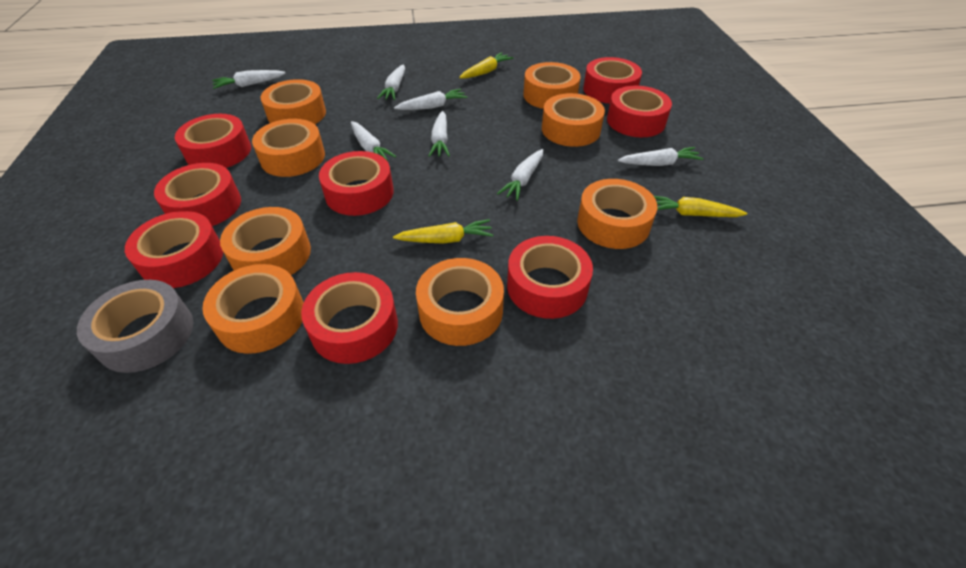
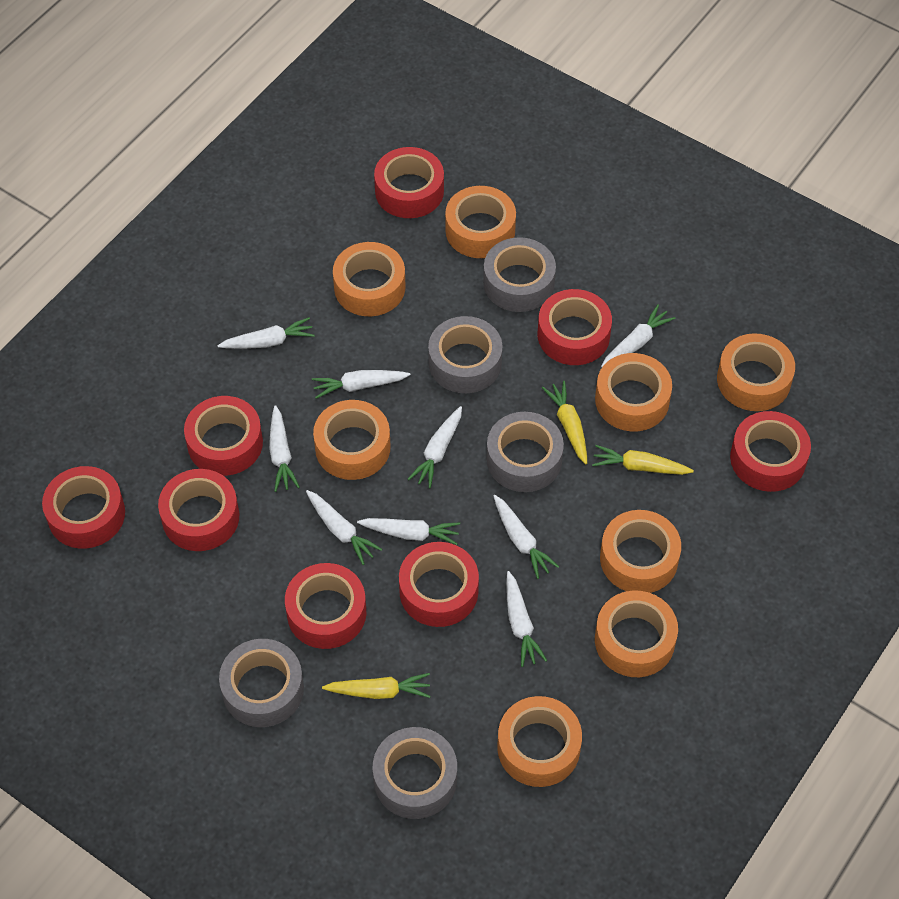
grey tape: 1 -> 5
white carrot: 7 -> 9

